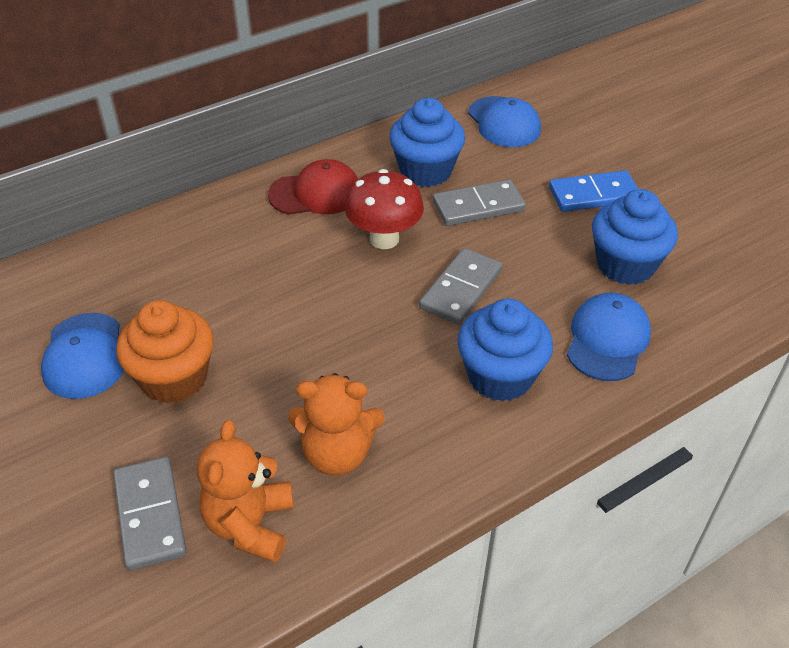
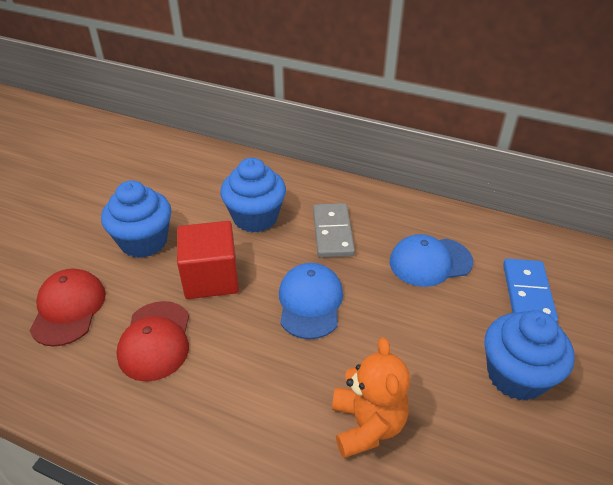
blue cap: 3 -> 2
grey domino: 3 -> 1
orange cupcake: 1 -> 0
orange teddy bear: 2 -> 1
red cap: 1 -> 2
red cube: 0 -> 1
red mushroom: 1 -> 0

